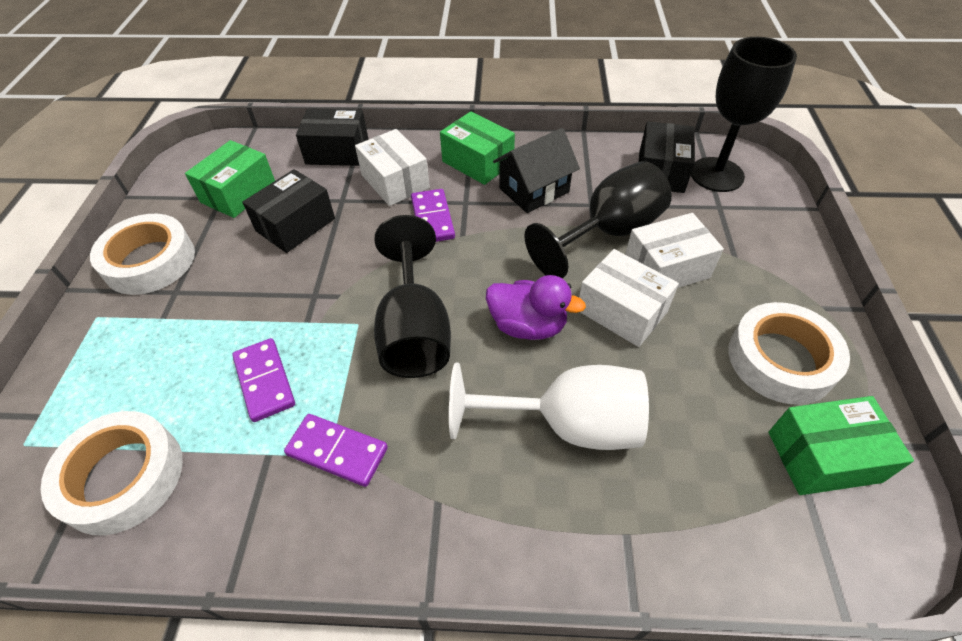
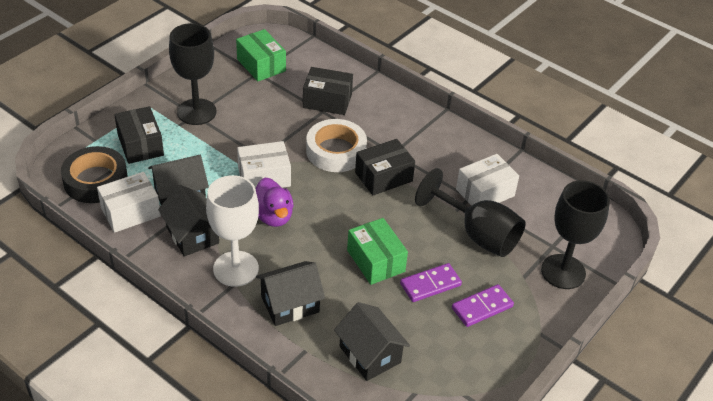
black house: 1 -> 4
black tape: 0 -> 1
green box: 3 -> 2
purple domino: 3 -> 2
white tape: 3 -> 1

